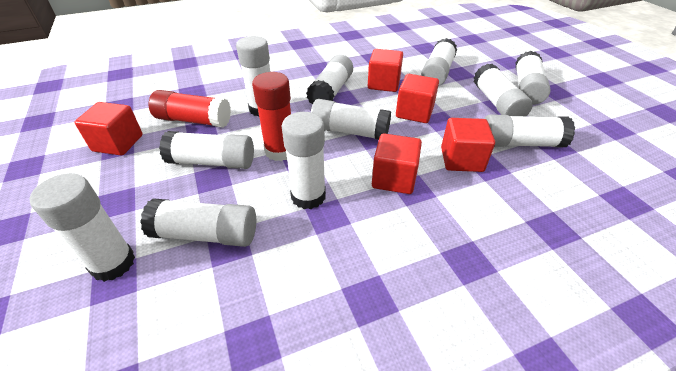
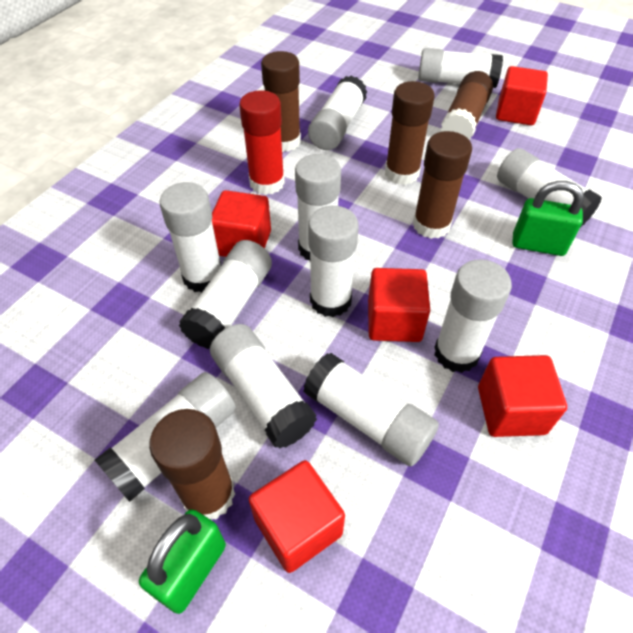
brown glue stick: 0 -> 5
green padlock: 0 -> 2
red glue stick: 2 -> 1

